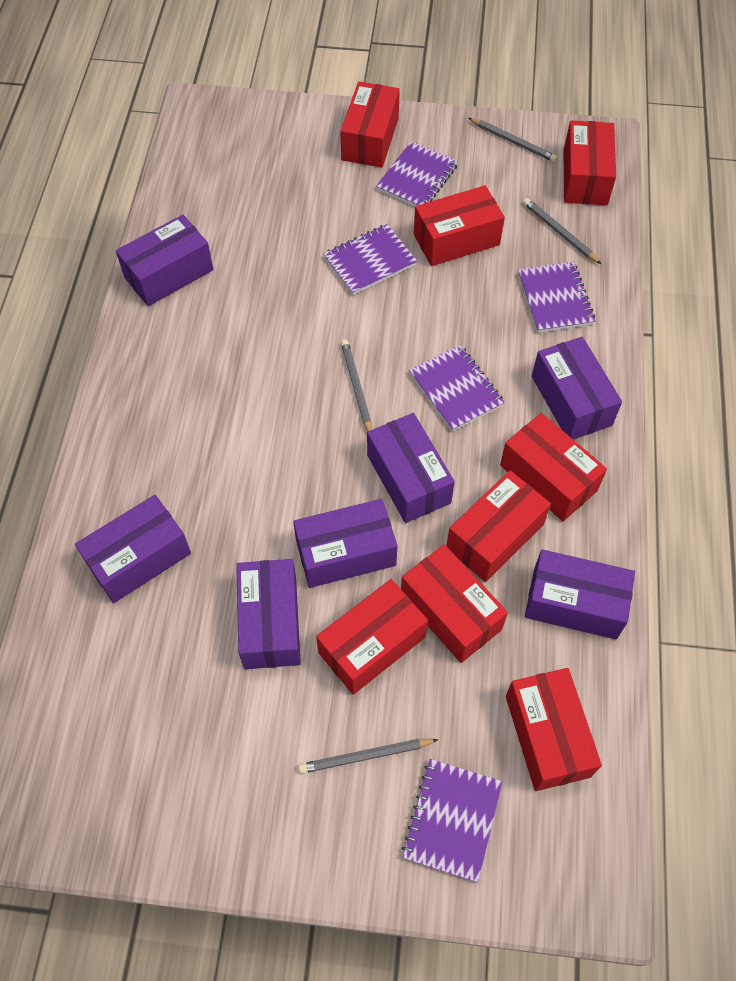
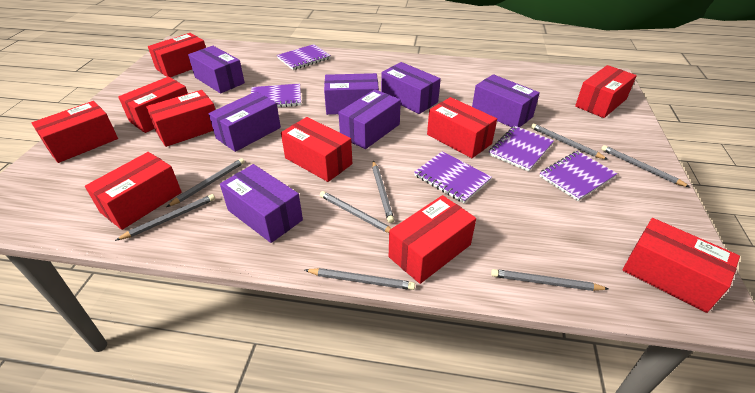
grey pencil: 4 -> 8
red box: 8 -> 10

